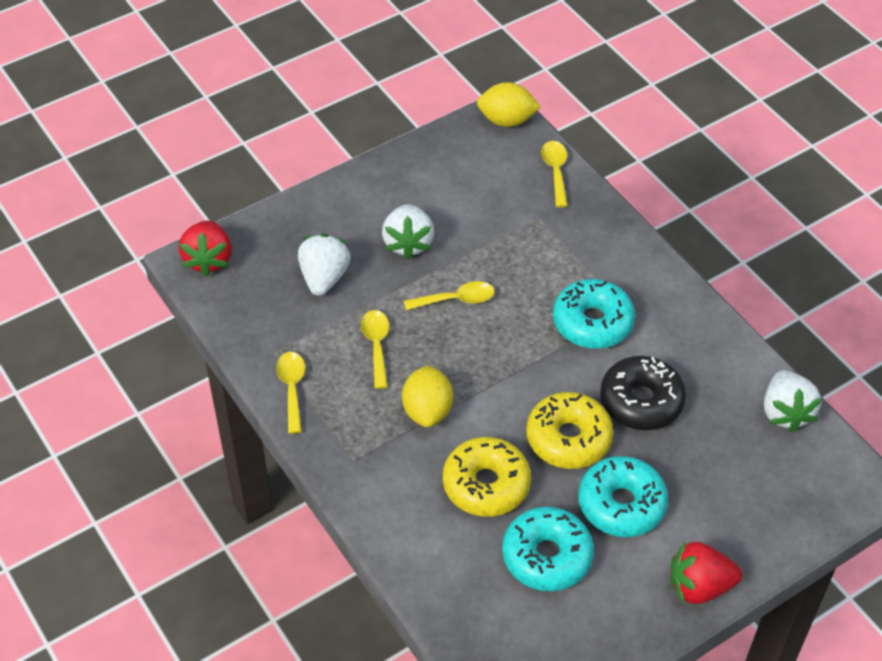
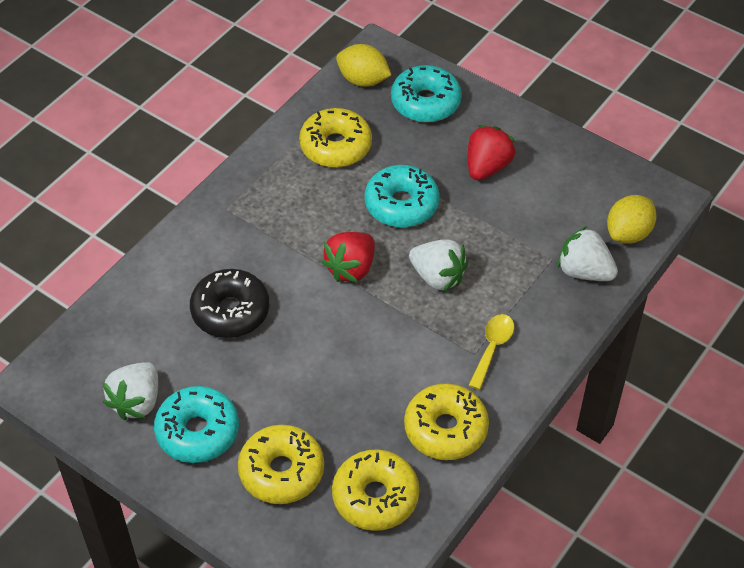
yellow donut: 2 -> 4
yellow spoon: 4 -> 1

